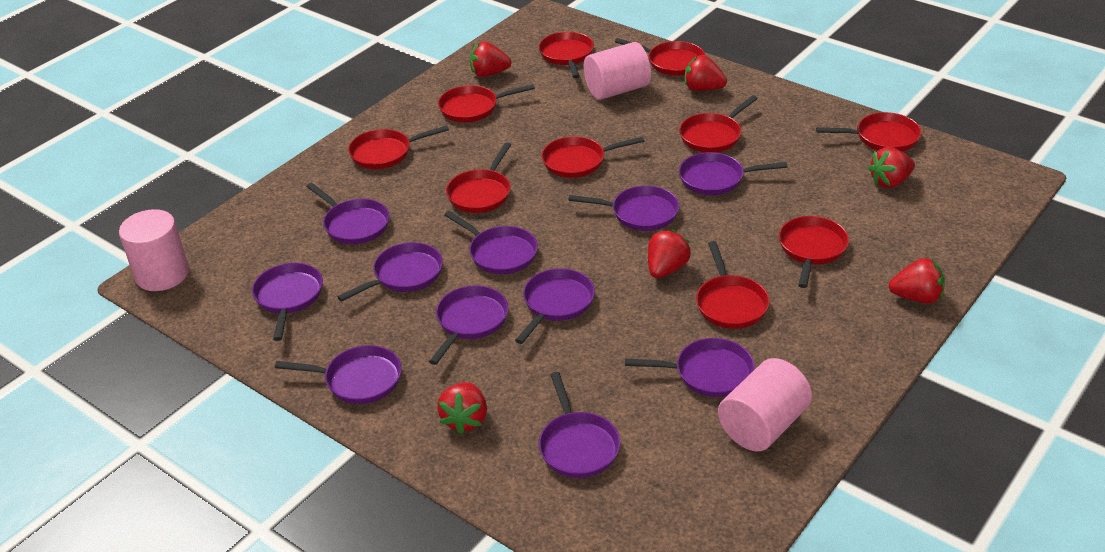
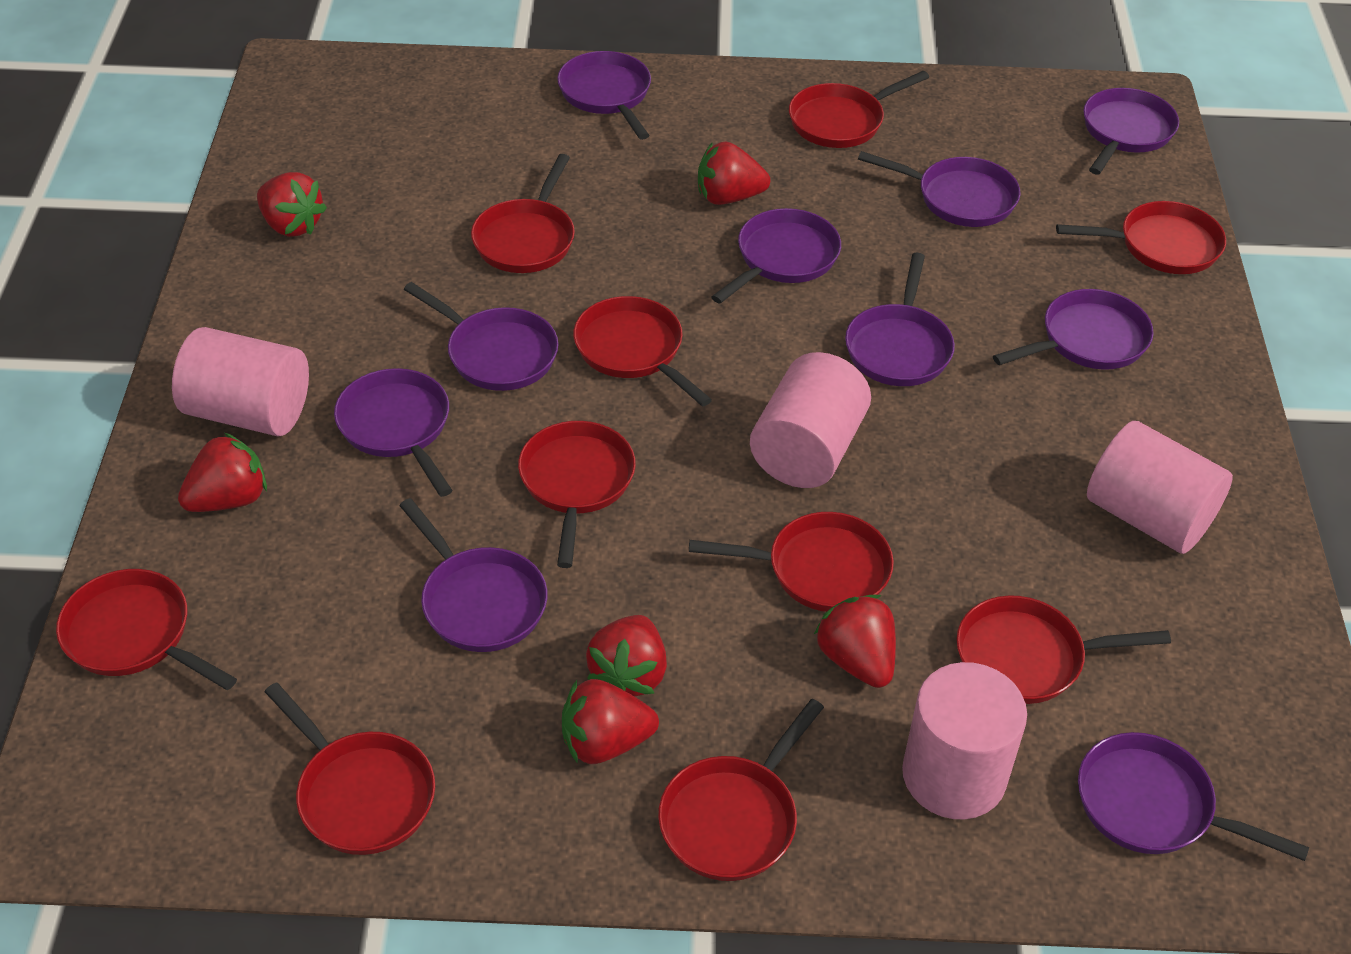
pink cylinder: 3 -> 4
purple pan: 11 -> 10

